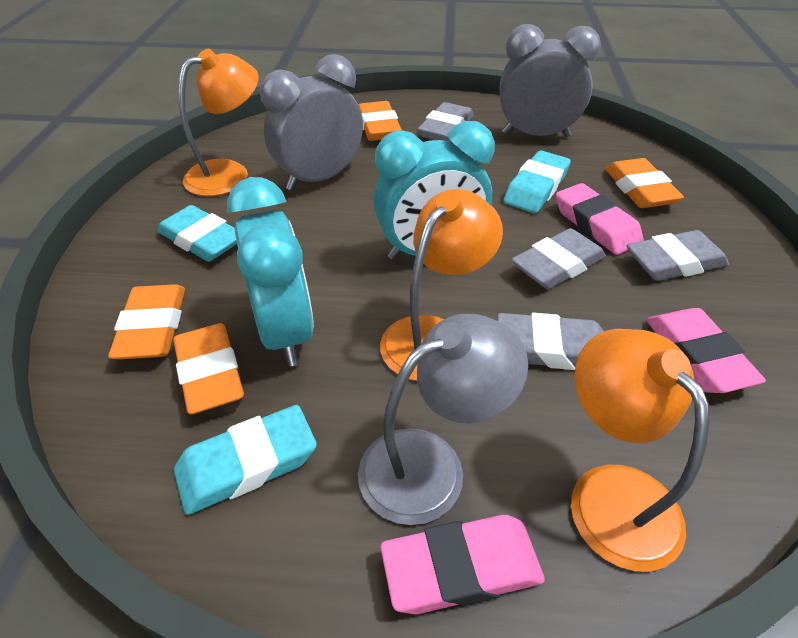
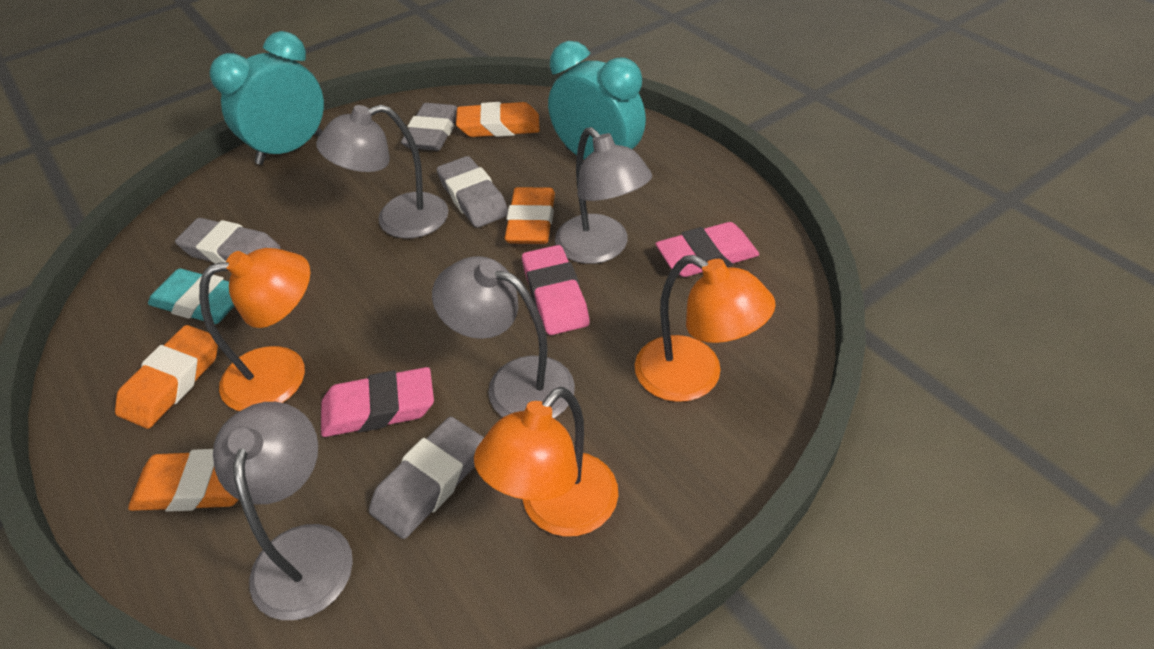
grey clock: 2 -> 0
grey lamp: 1 -> 4
turquoise eraser: 3 -> 1

